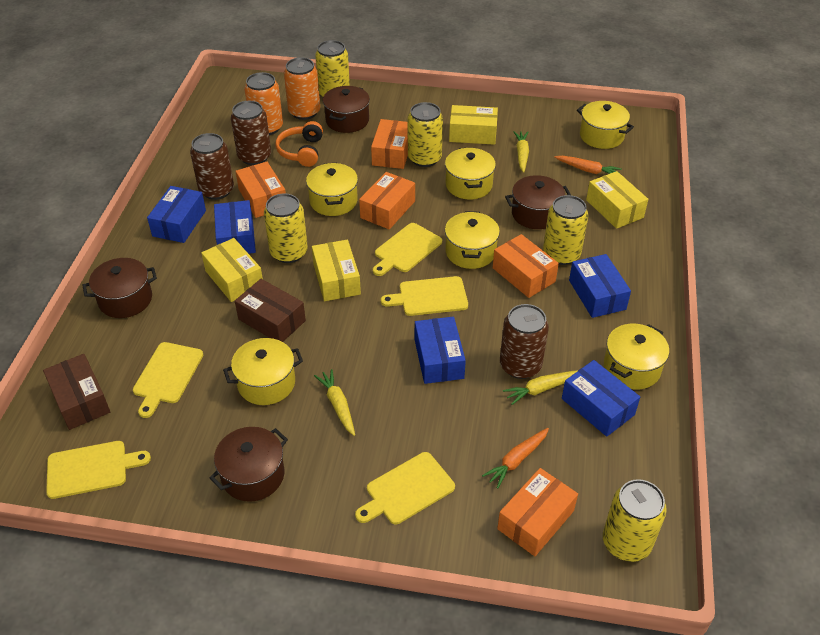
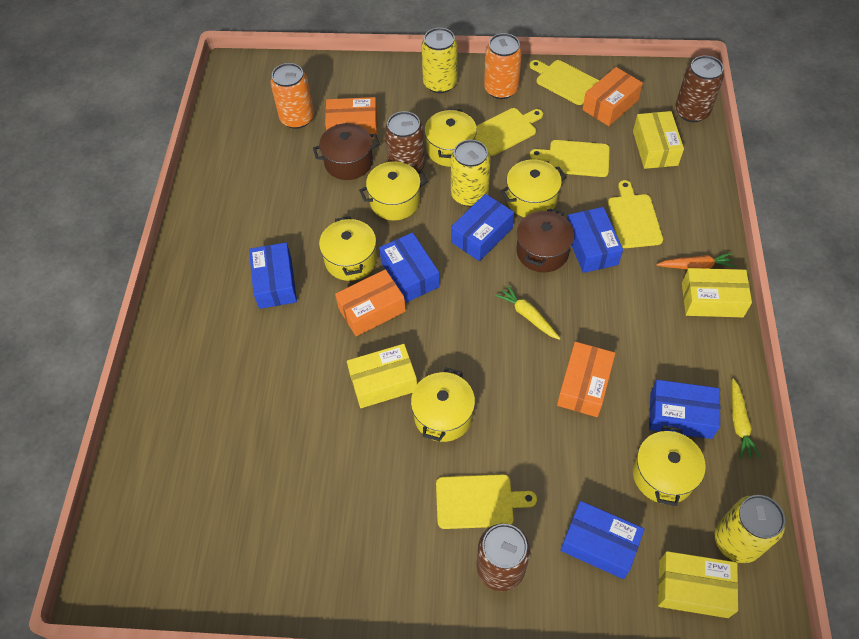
blue box: 5 -> 6
brown box: 2 -> 0
brown pot: 4 -> 2
orange box: 5 -> 4
orange carrot: 2 -> 1
orange headphones: 1 -> 0
yellow can: 5 -> 3
yellow carrot: 3 -> 2

